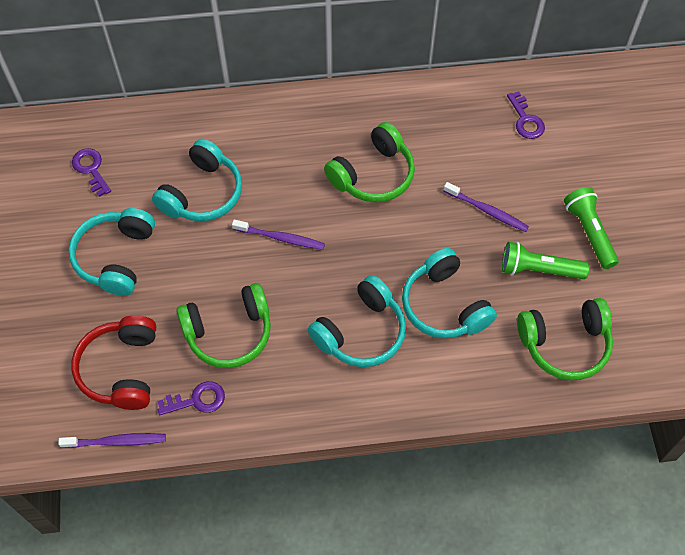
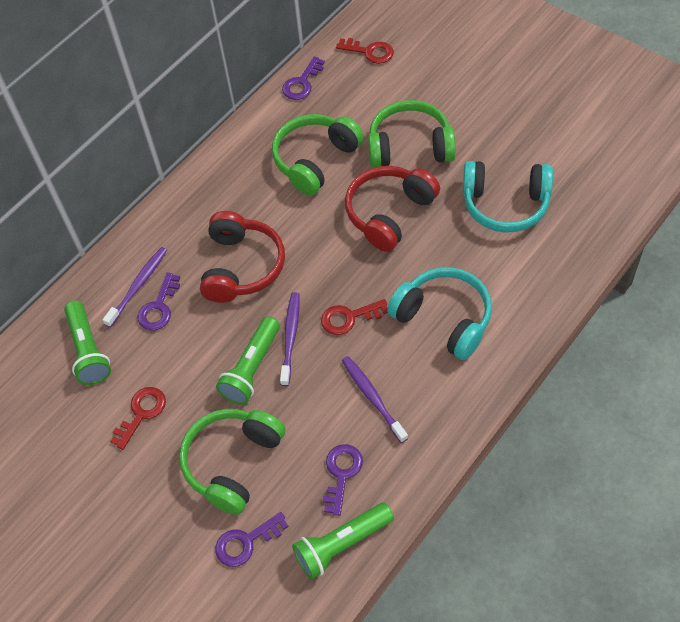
green flashlight: 2 -> 3
purple key: 3 -> 4
red headphones: 1 -> 2
red key: 0 -> 3
turquoise headphones: 4 -> 2

